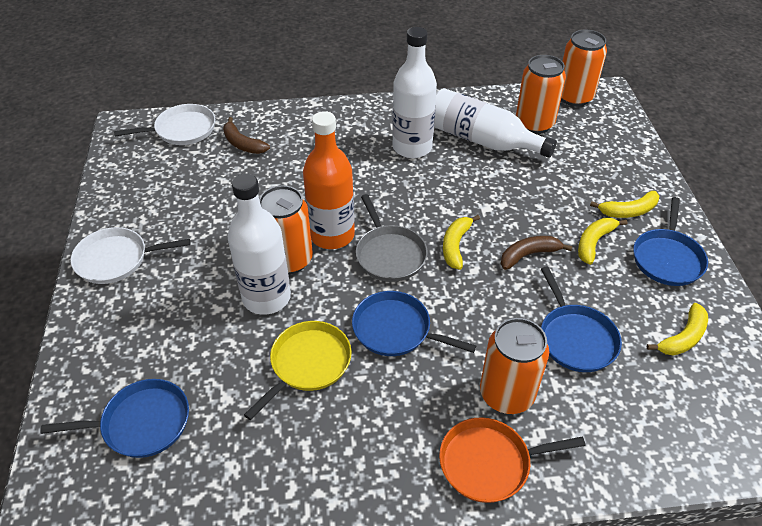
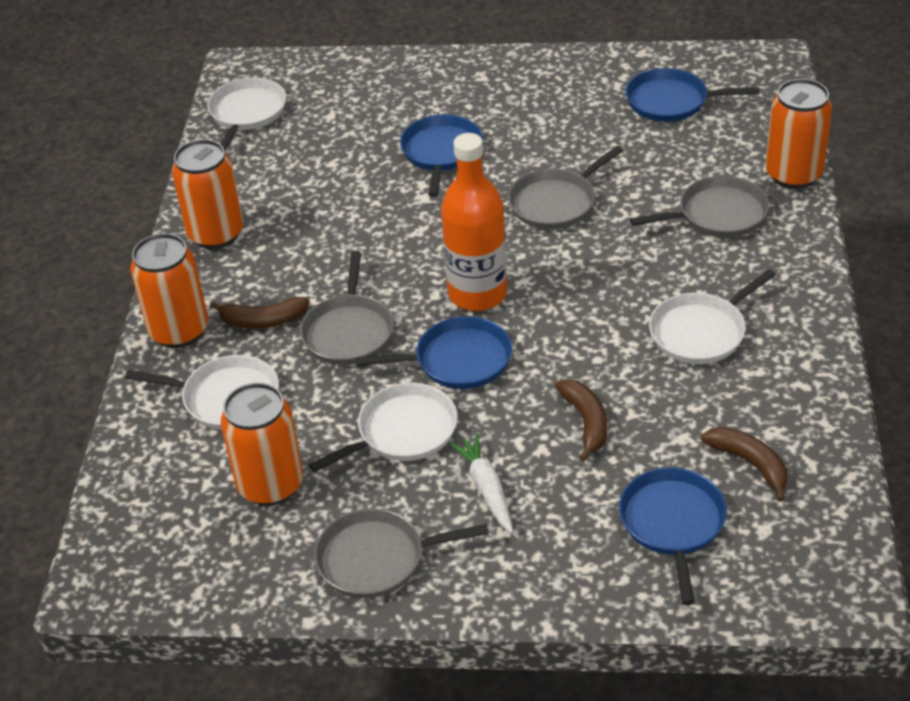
brown banana: 2 -> 3
grey pan: 1 -> 4
orange pan: 1 -> 0
white bottle: 3 -> 0
white carrot: 0 -> 1
white pan: 2 -> 4
yellow banana: 4 -> 0
yellow pan: 1 -> 0

